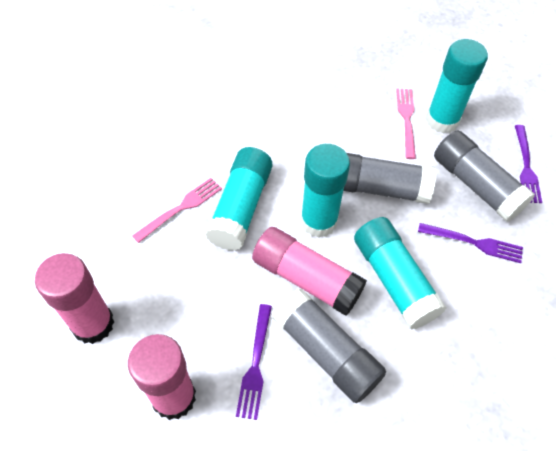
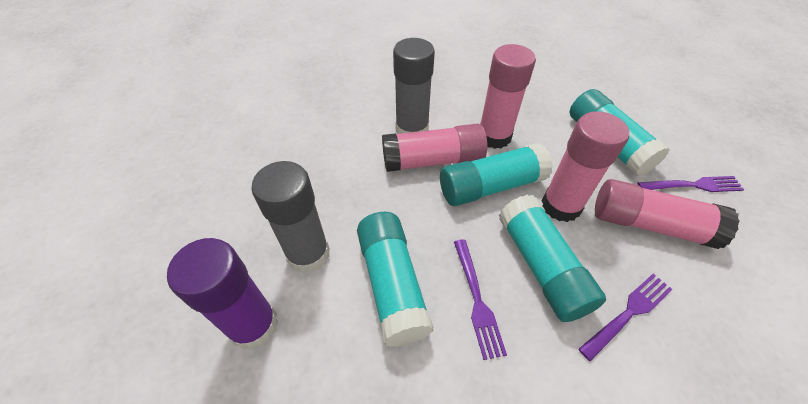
grey glue stick: 3 -> 2
pink fork: 2 -> 0
pink glue stick: 3 -> 4
purple glue stick: 0 -> 1

